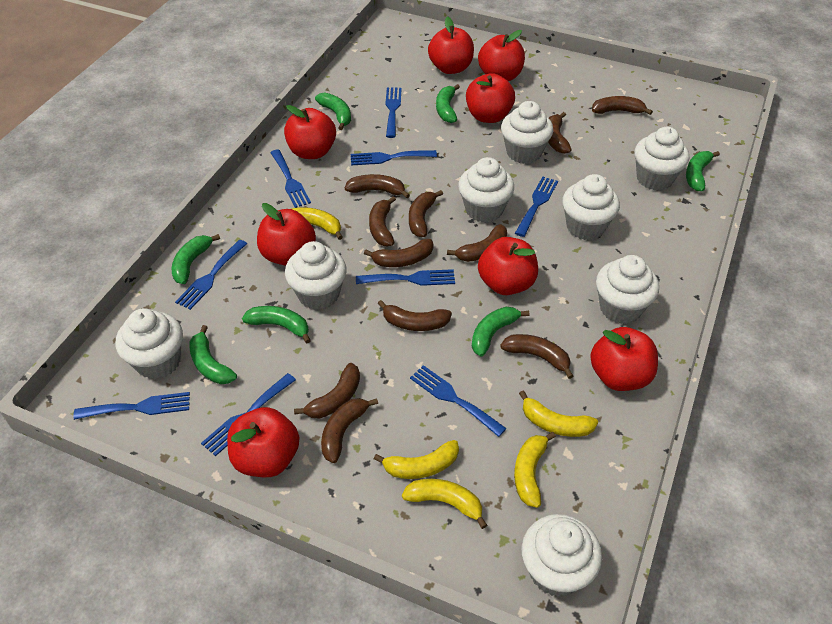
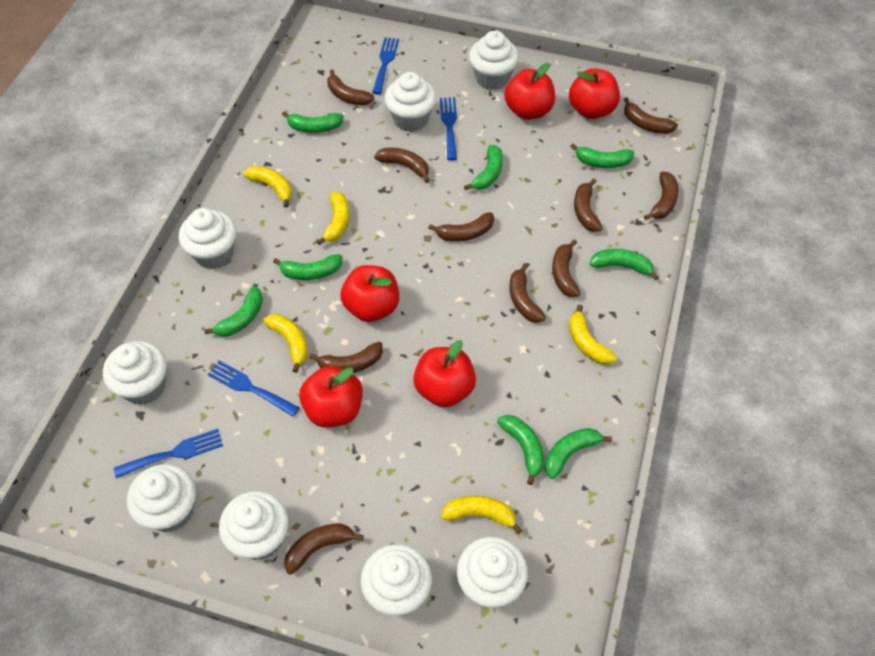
blue fork: 9 -> 4
brown banana: 11 -> 10
green banana: 7 -> 8
red apple: 8 -> 5

